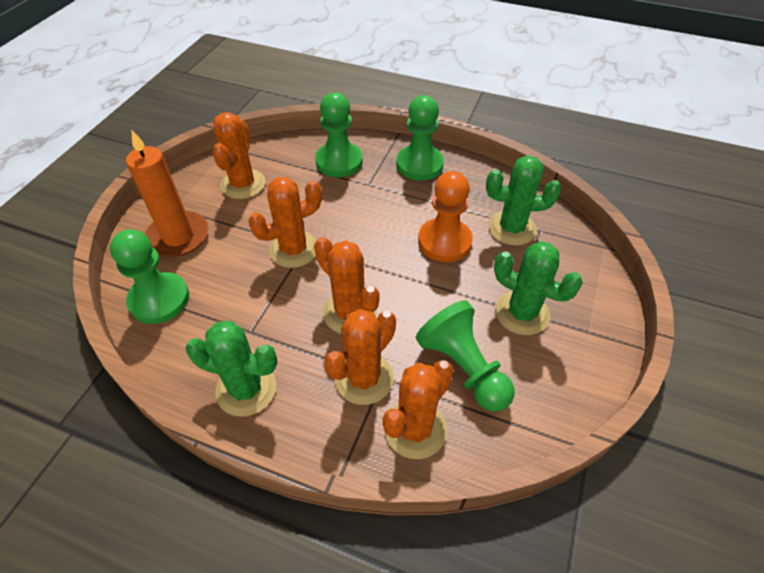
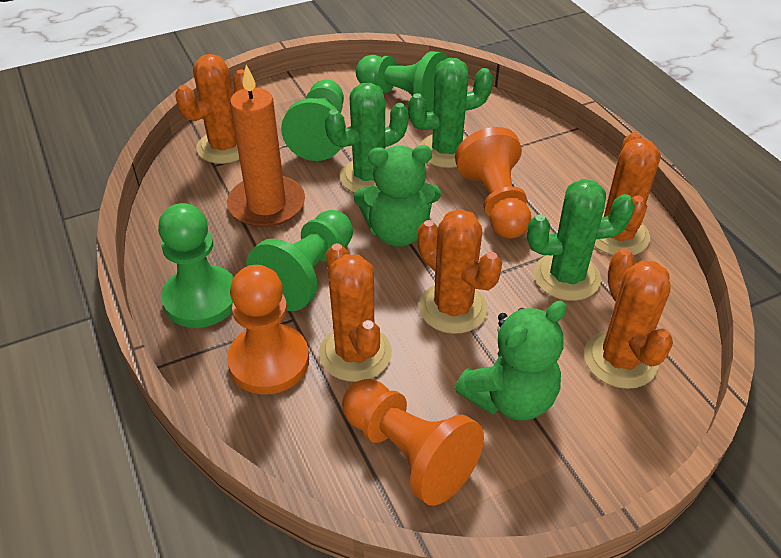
green teddy bear: 0 -> 2
orange pawn: 1 -> 3

